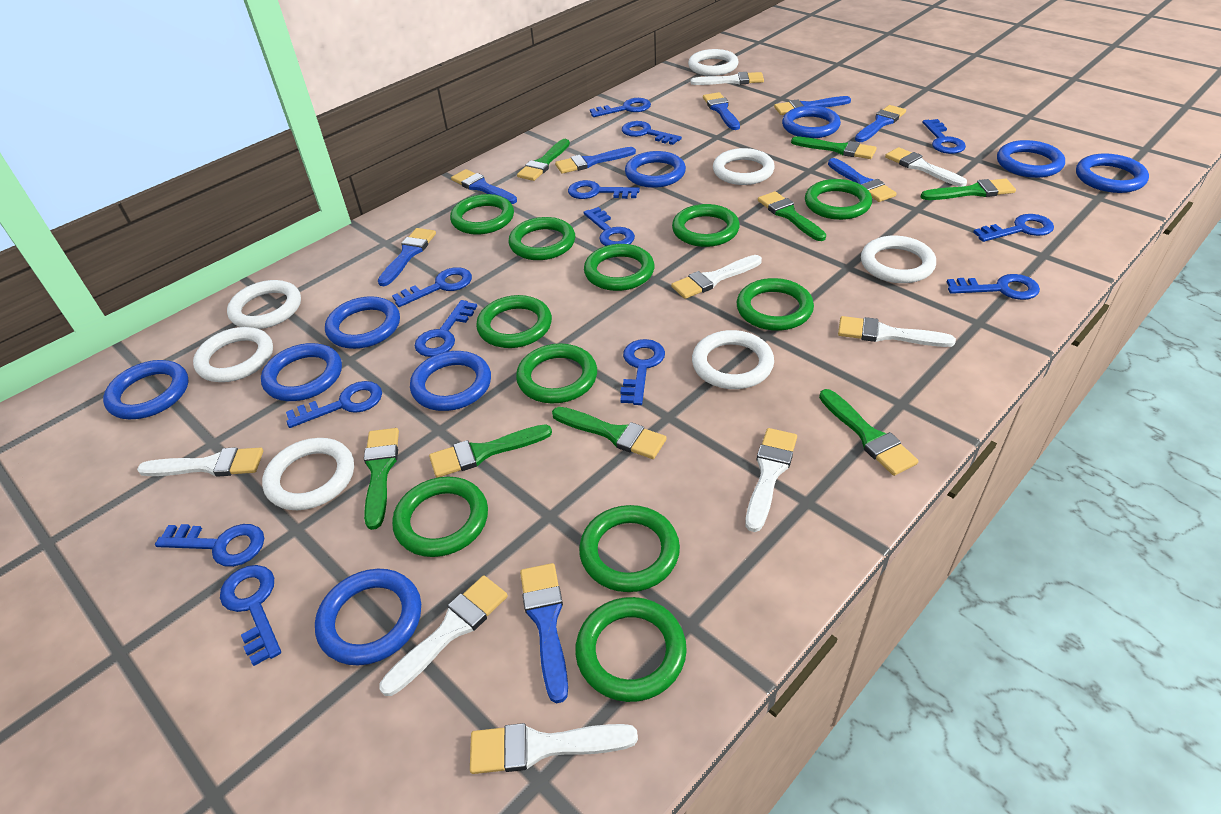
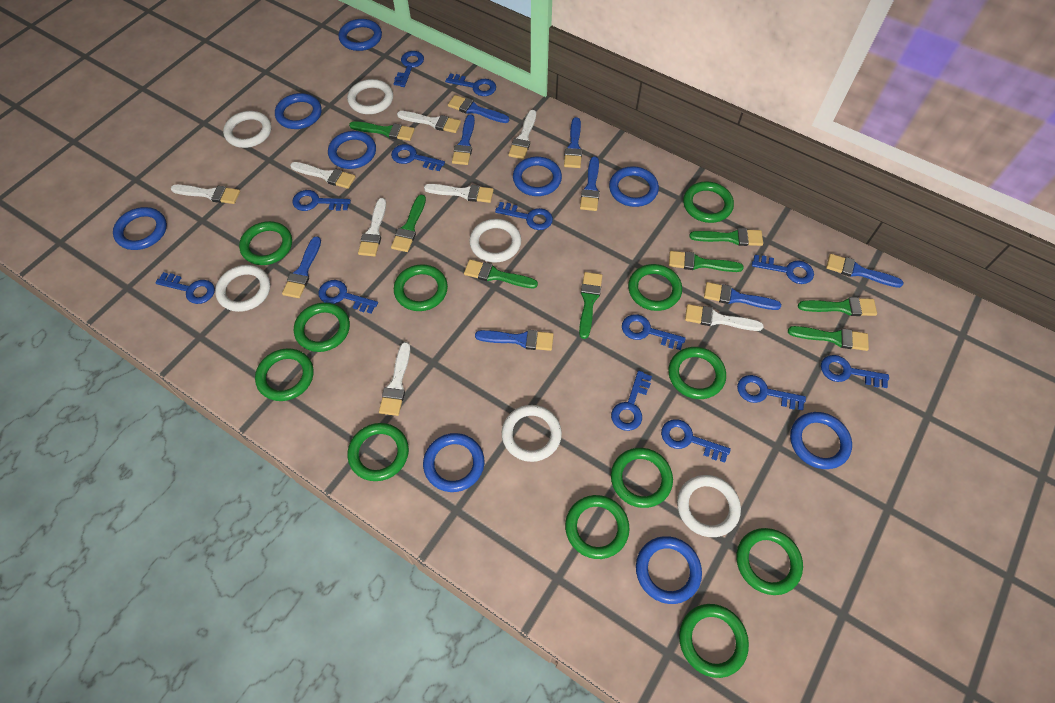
green ring: 11 -> 12
white ring: 7 -> 6

